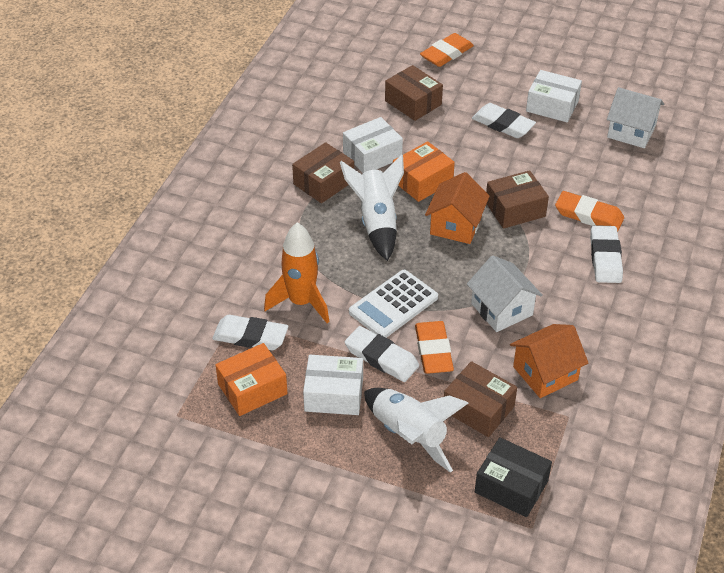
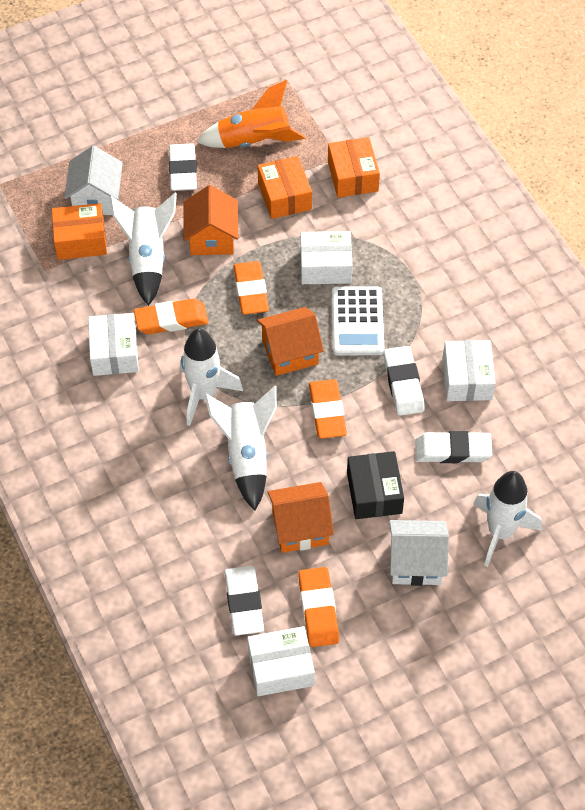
brown box: 4 -> 0
orange box: 2 -> 3
orange eraser: 3 -> 4
orange house: 2 -> 3
white box: 3 -> 4
white rocket: 2 -> 4

